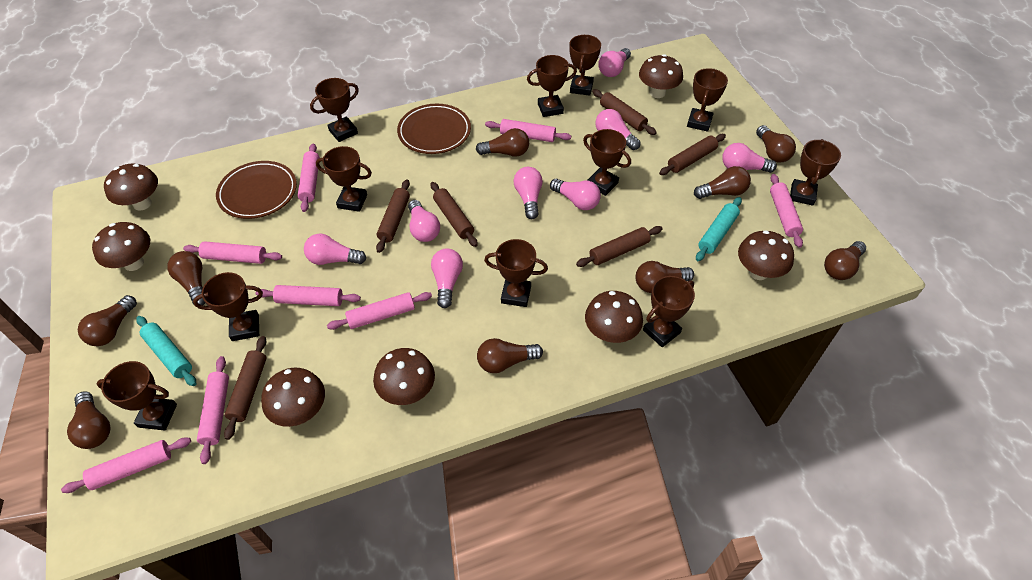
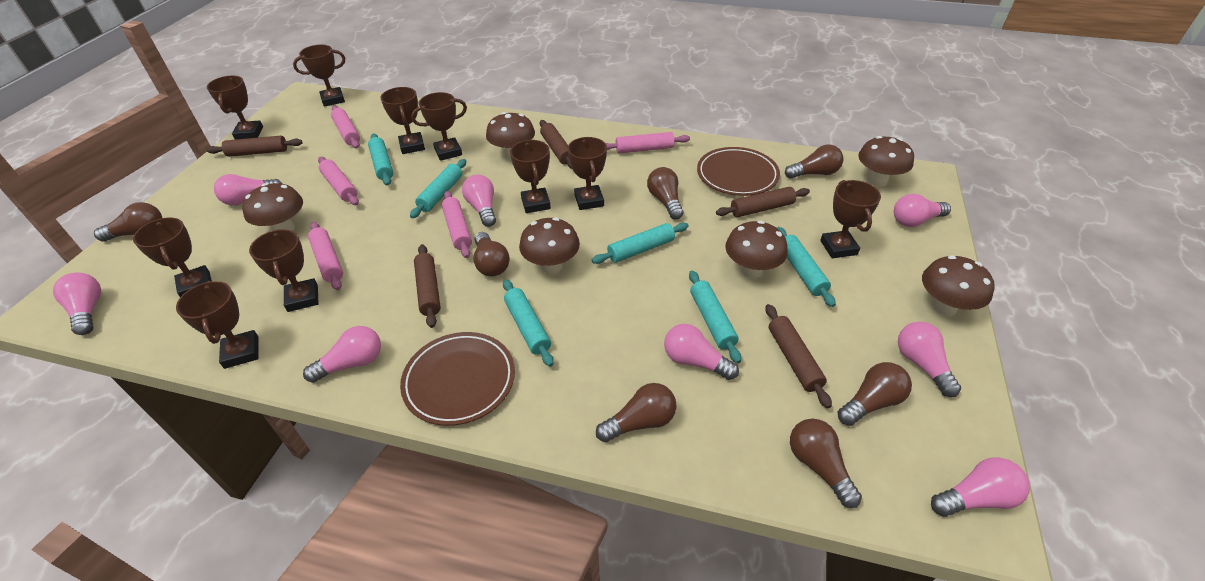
brown light bulb: 9 -> 7
brown mushroom: 7 -> 6
brown rolling pin: 6 -> 5
brown trophy: 11 -> 10
pink rolling pin: 8 -> 5
turquoise rolling pin: 2 -> 6

